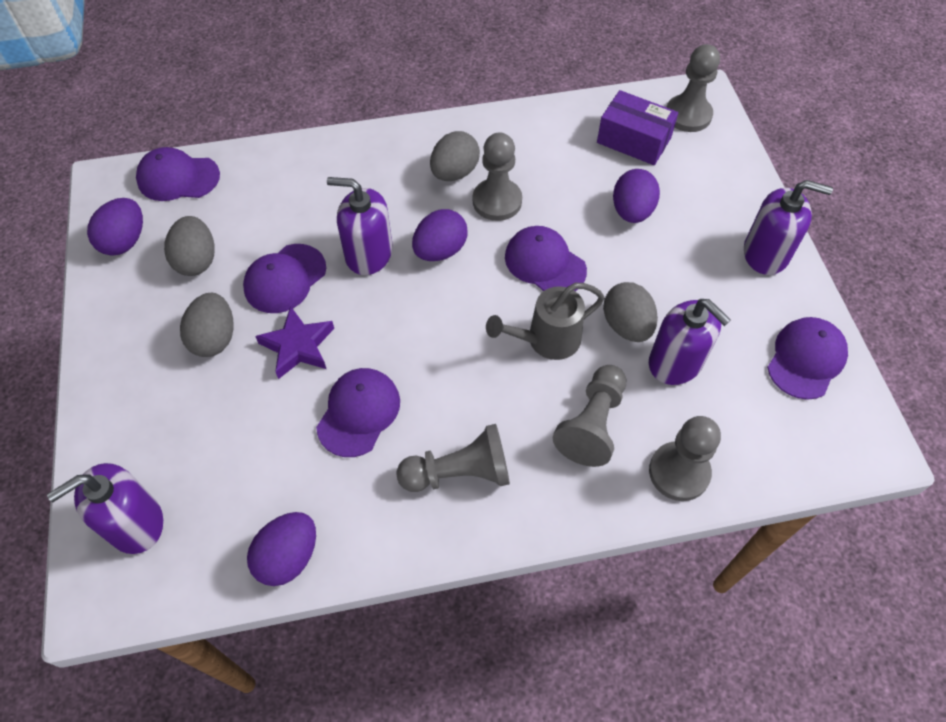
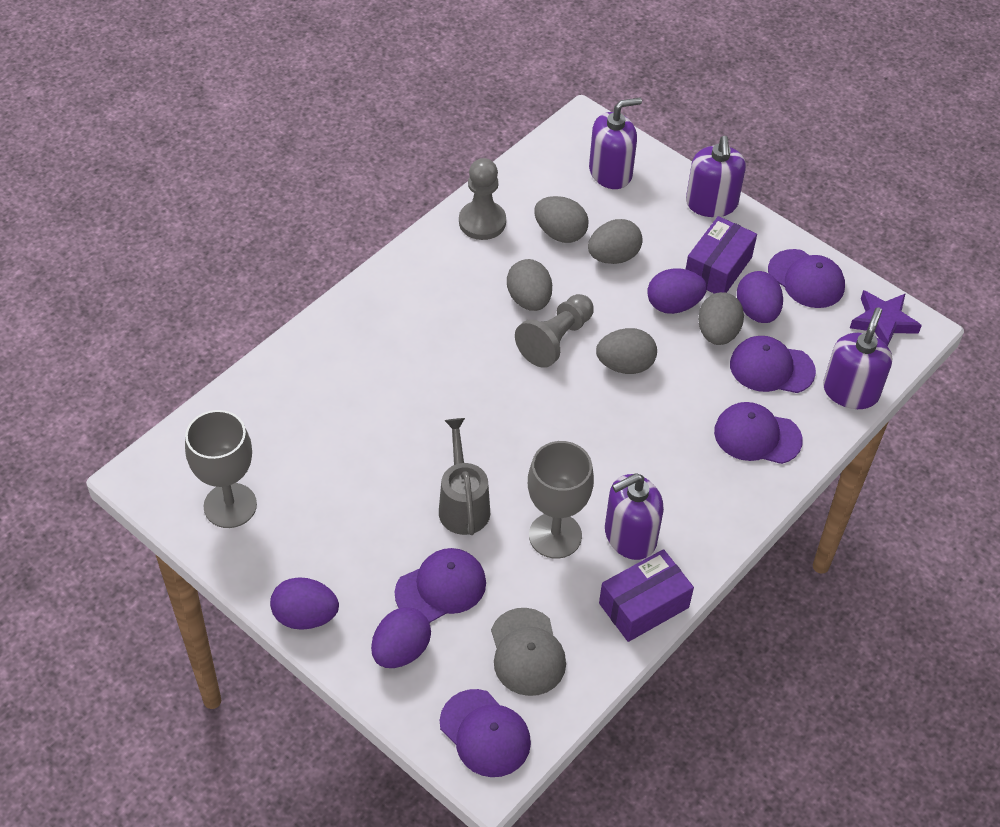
grey cap: 0 -> 1
grey egg: 4 -> 5
grey goblet: 0 -> 2
grey pawn: 5 -> 2
purple box: 1 -> 2

